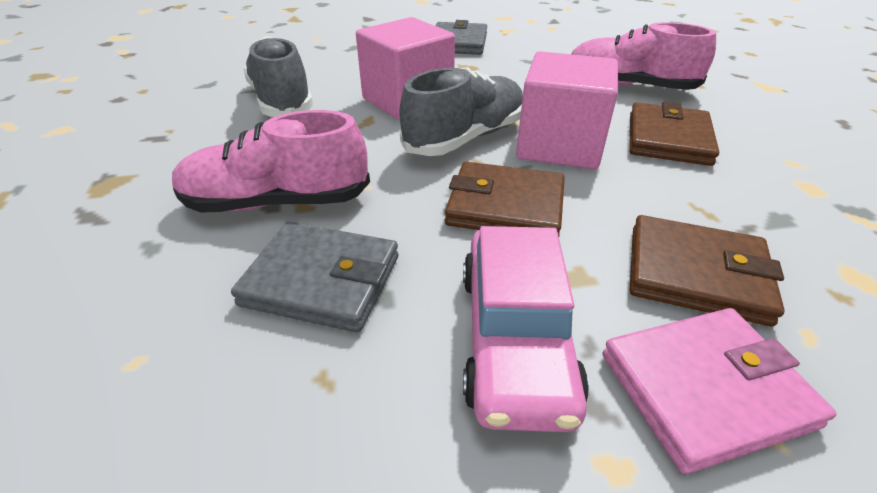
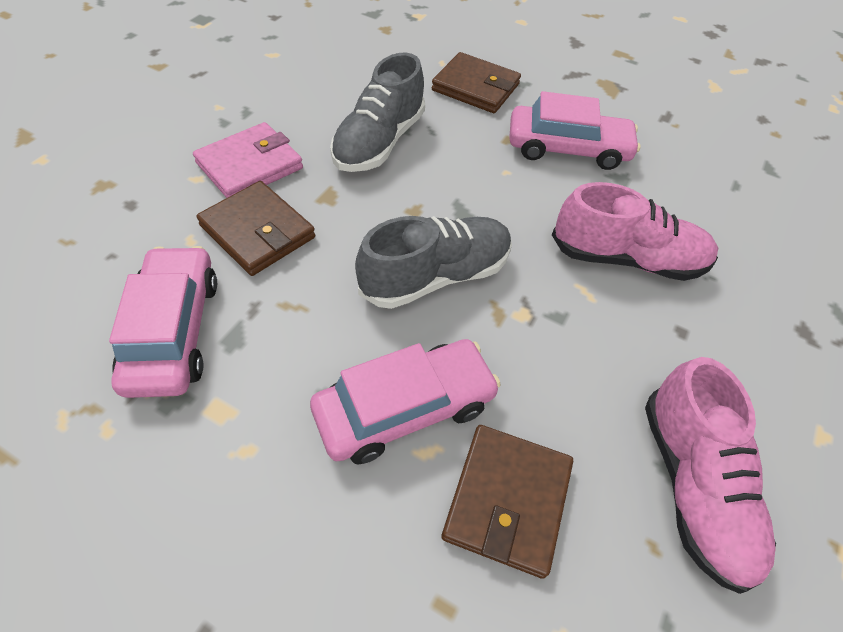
grey wallet: 2 -> 0
pink car: 1 -> 3
pink cube: 2 -> 0

